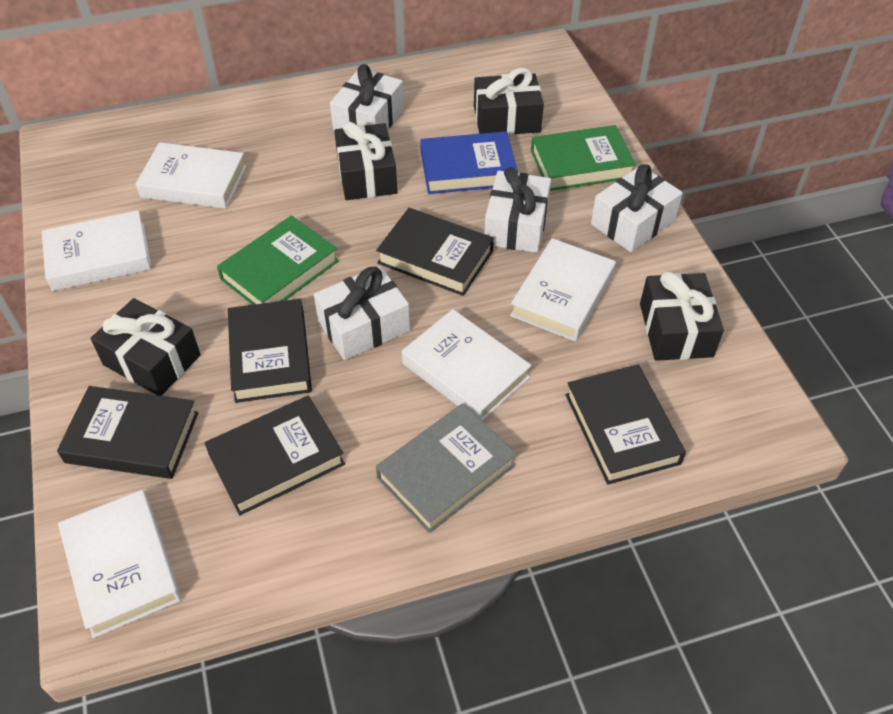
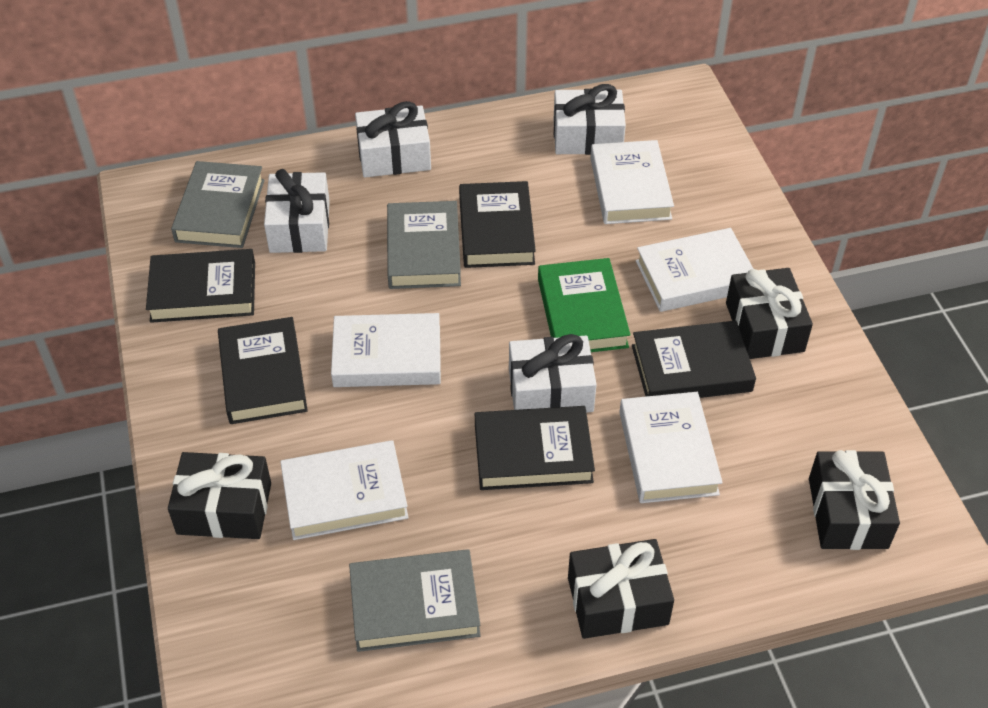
blue book: 1 -> 0
green book: 2 -> 1
grey book: 1 -> 3

